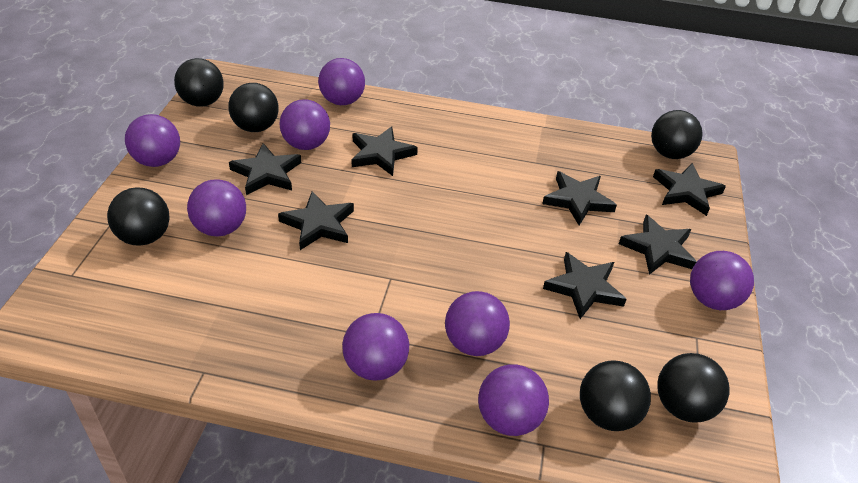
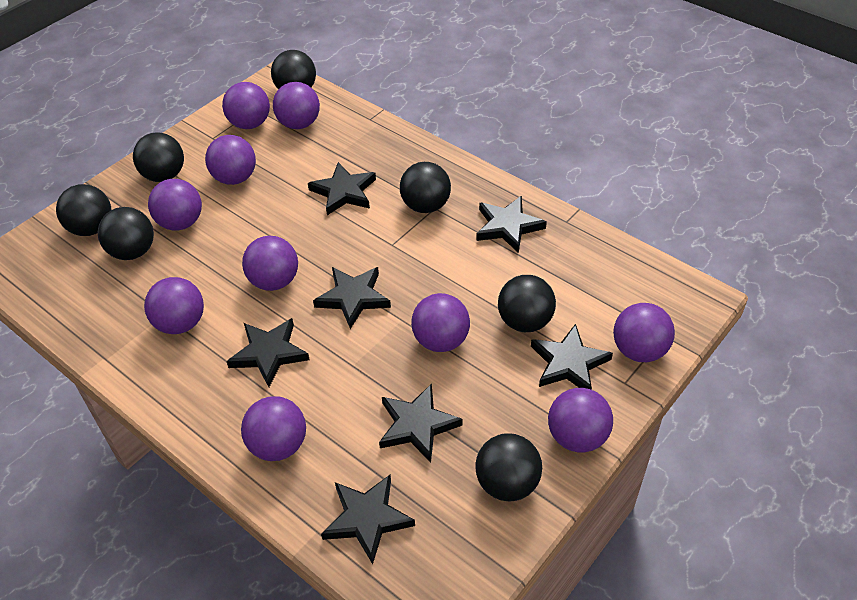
black ball: 6 -> 7
purple ball: 8 -> 10

